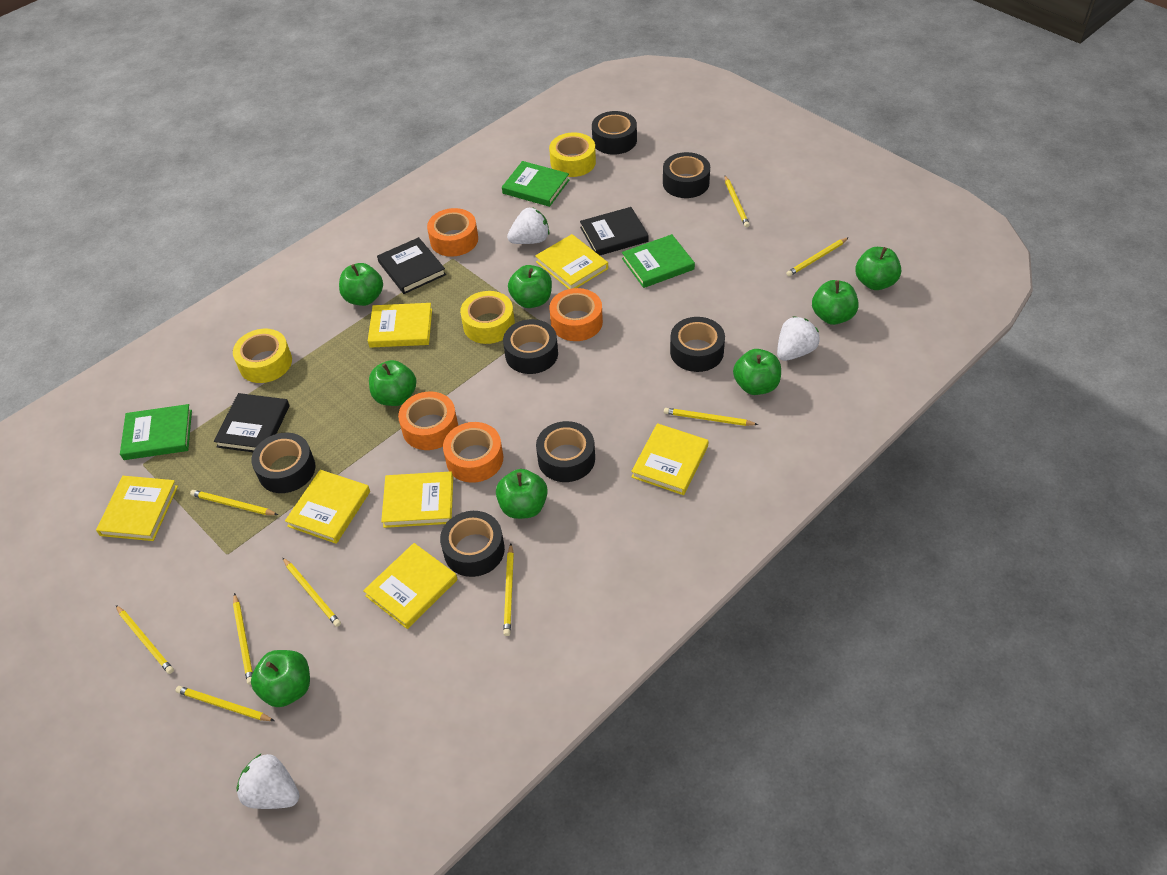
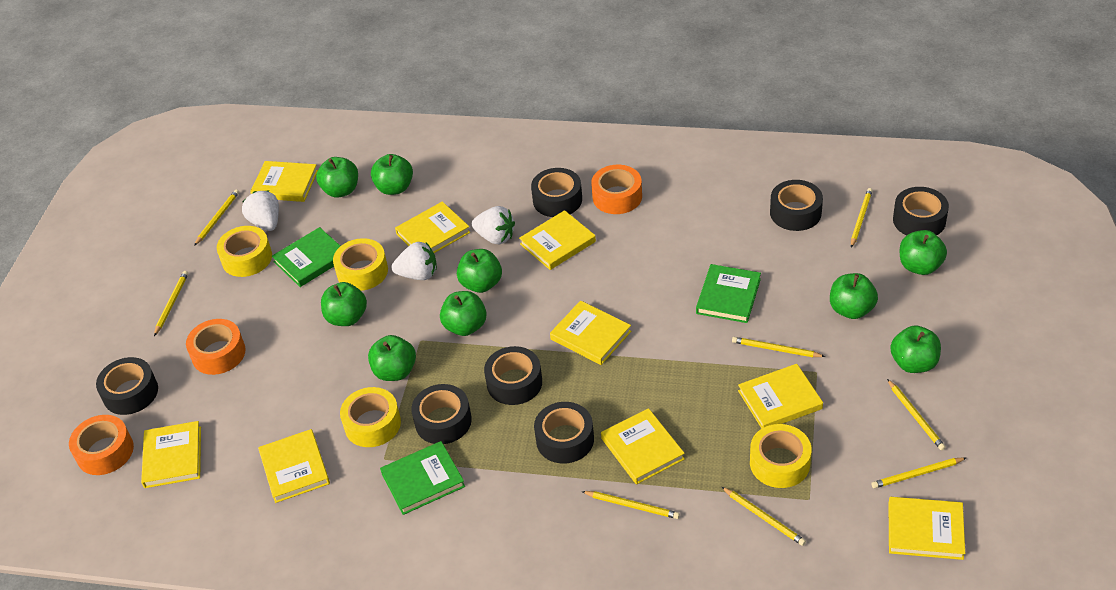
black book: 3 -> 0
green apple: 8 -> 9
orange tape: 4 -> 3
yellow book: 7 -> 9
yellow pencil: 9 -> 8
yellow tape: 3 -> 4

